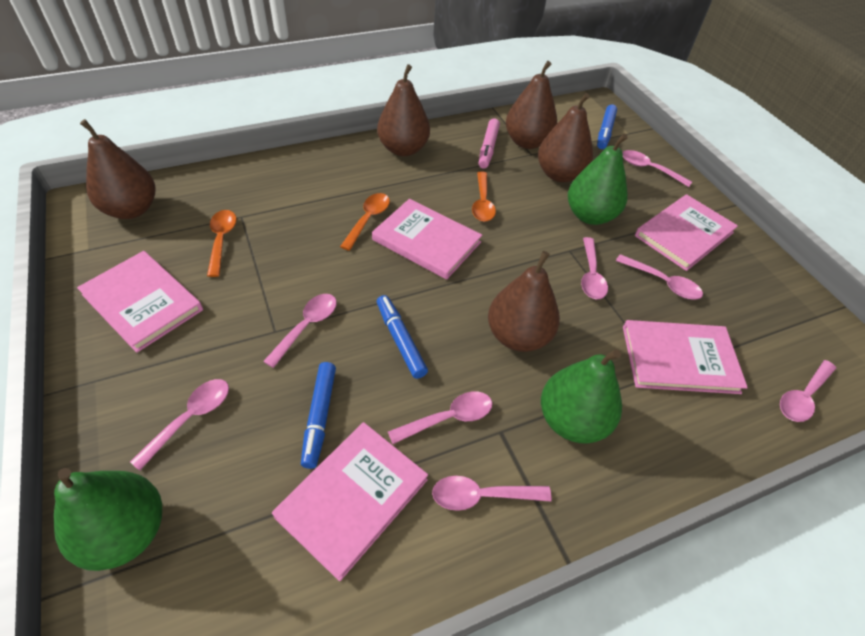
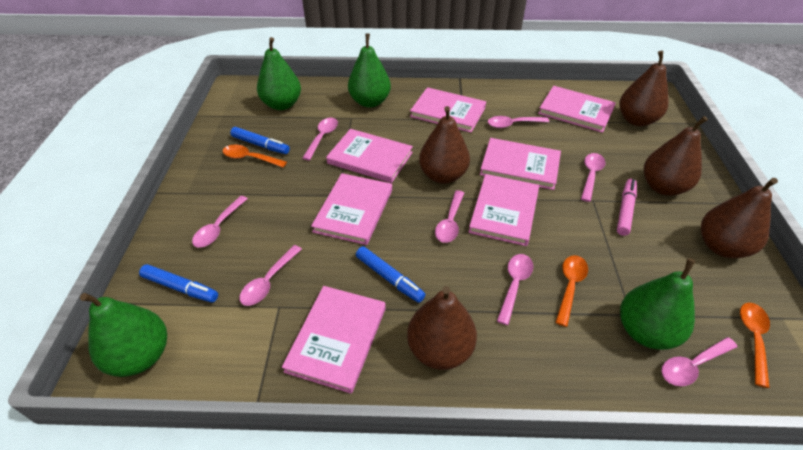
green pear: 3 -> 4
pink book: 5 -> 7

